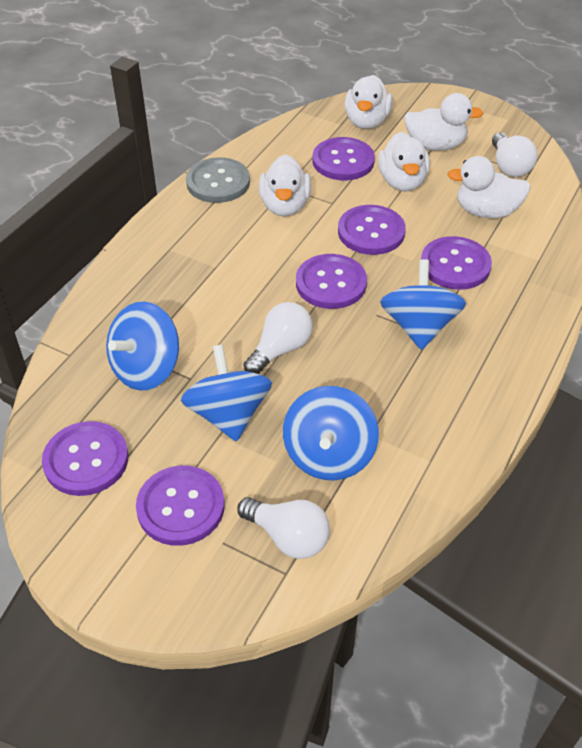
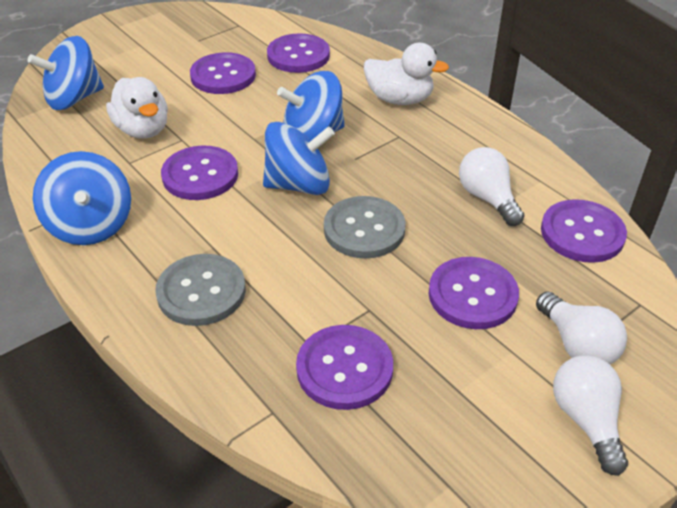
grey button: 1 -> 2
white duck: 5 -> 2

